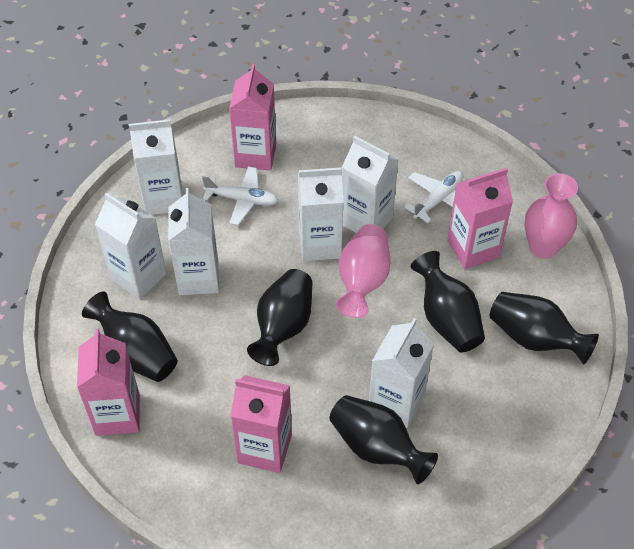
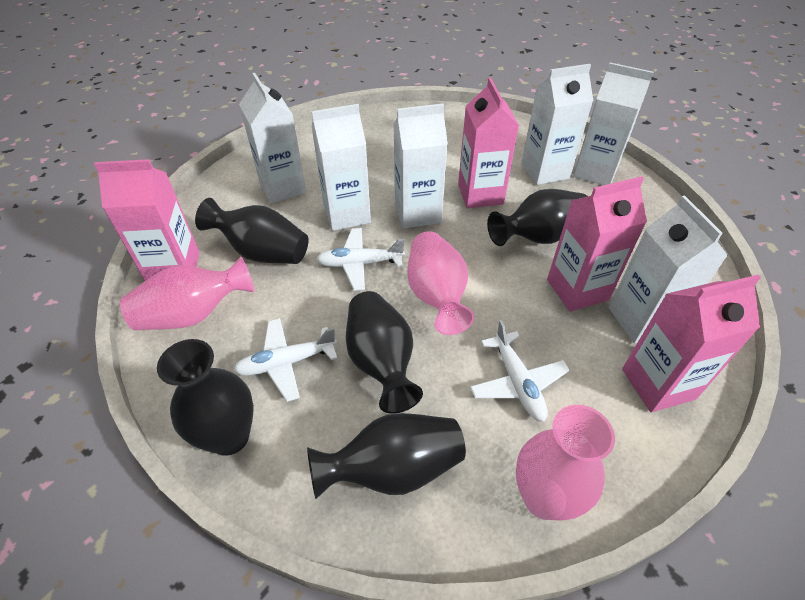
pink vase: 2 -> 3
white plane: 2 -> 3

